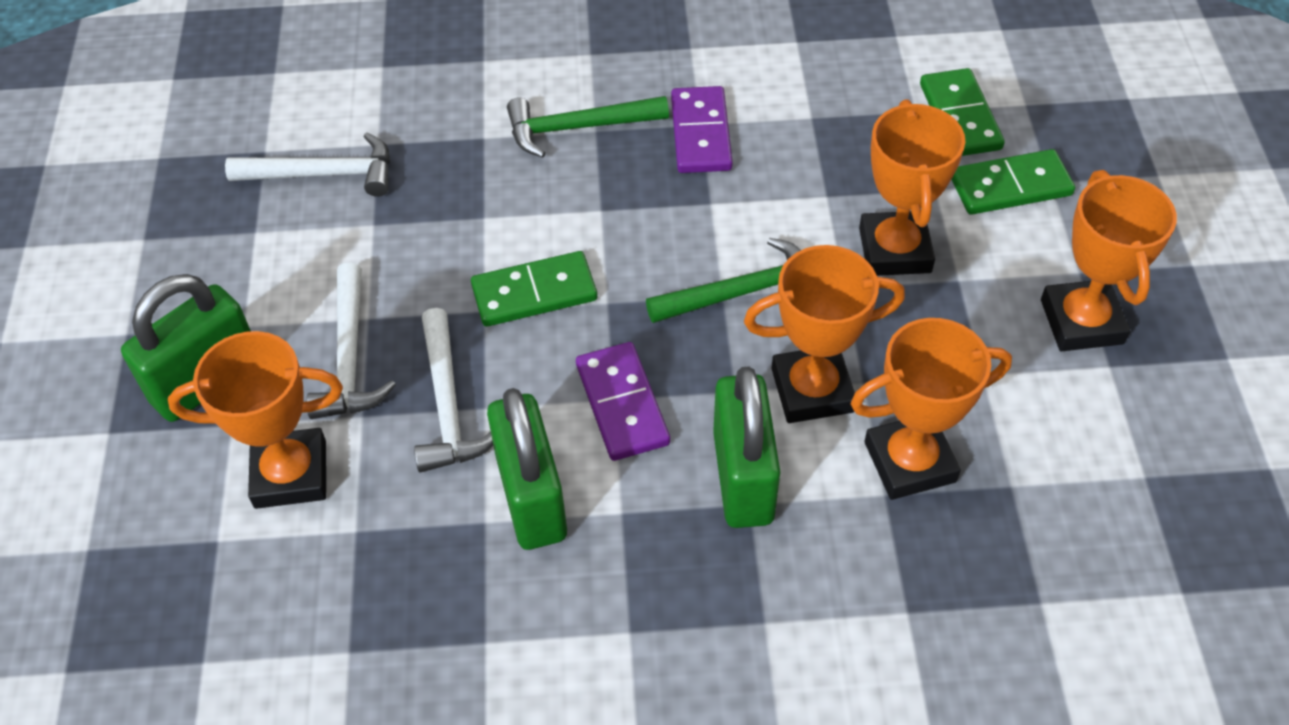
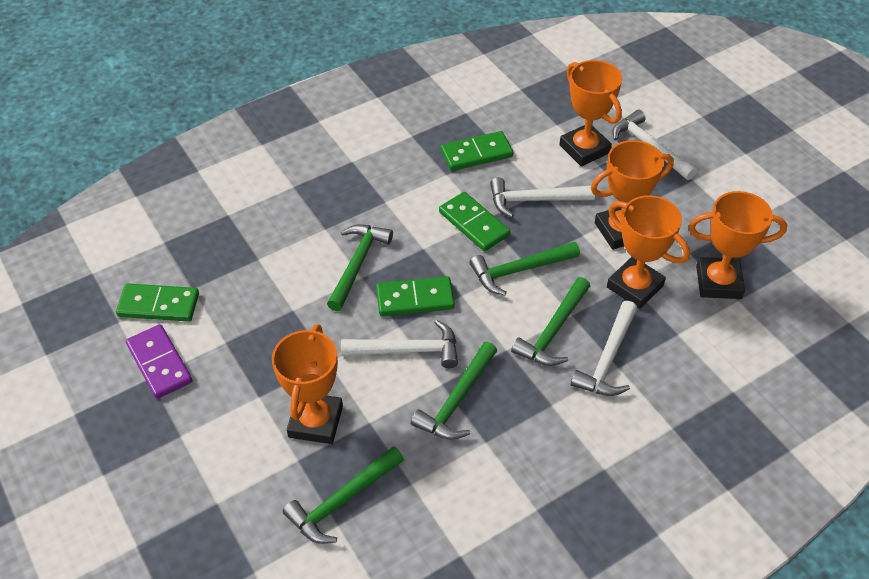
green domino: 3 -> 4
green hammer: 2 -> 5
green padlock: 3 -> 0
purple domino: 2 -> 1
white hammer: 3 -> 4

